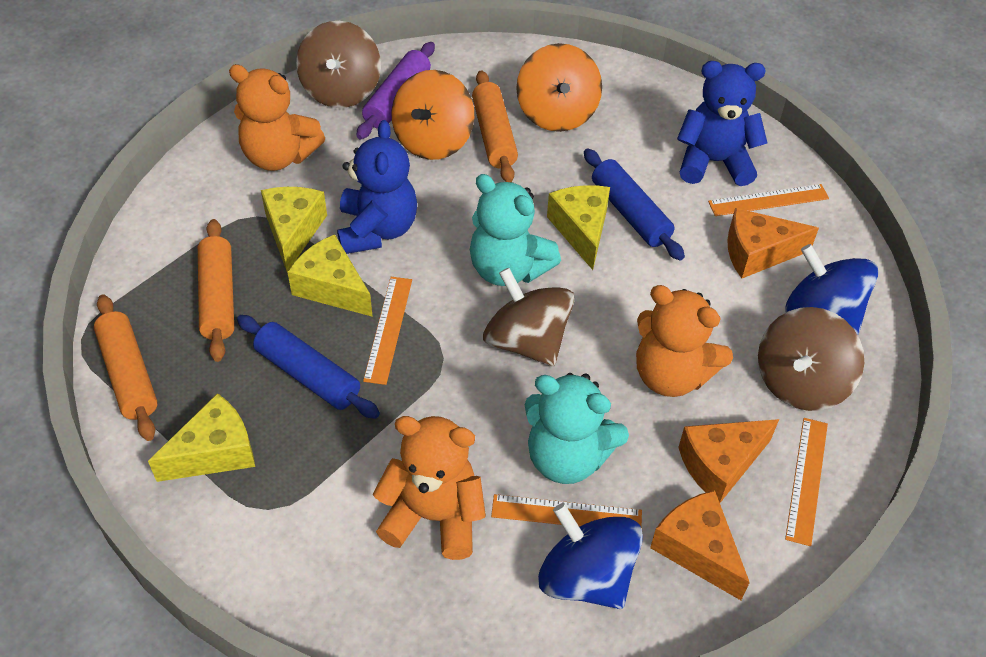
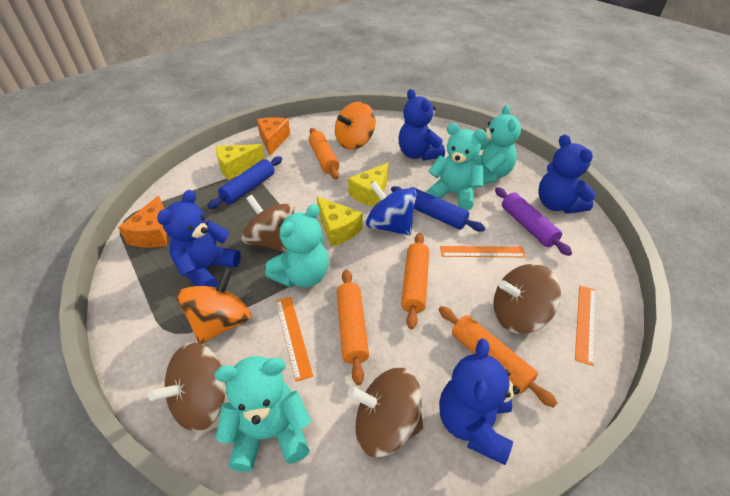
blue spinning top: 2 -> 1
blue teddy bear: 2 -> 4
brown spinning top: 3 -> 4
orange cheese: 3 -> 2
orange rolling pin: 3 -> 4
orange ruler: 4 -> 3
orange teddy bear: 3 -> 0
turquoise teddy bear: 2 -> 4
yellow cheese: 4 -> 3

